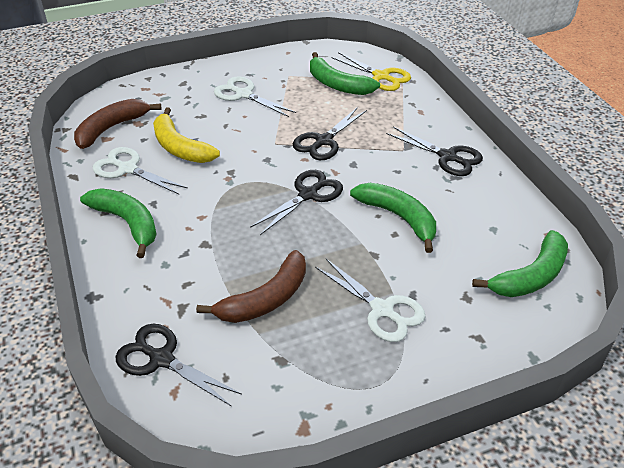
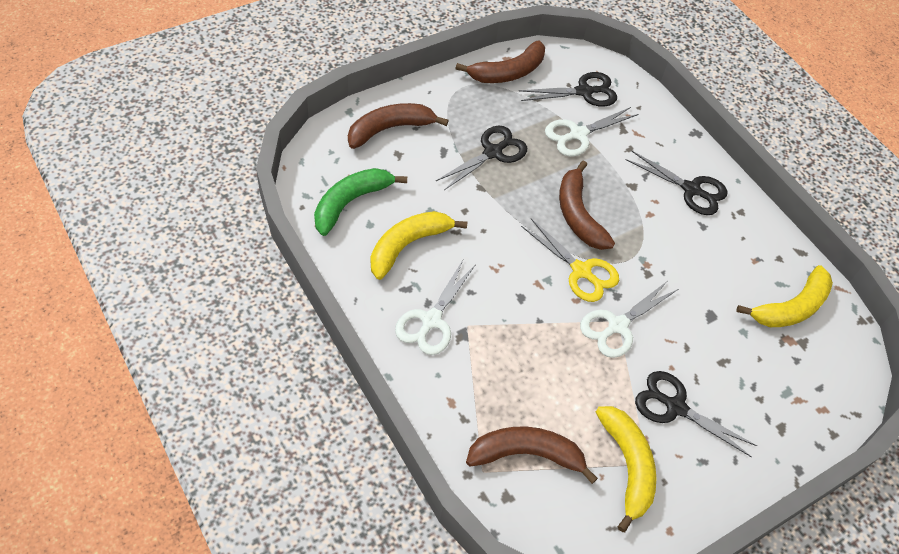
brown banana: 2 -> 4
green banana: 4 -> 1
yellow banana: 1 -> 3

